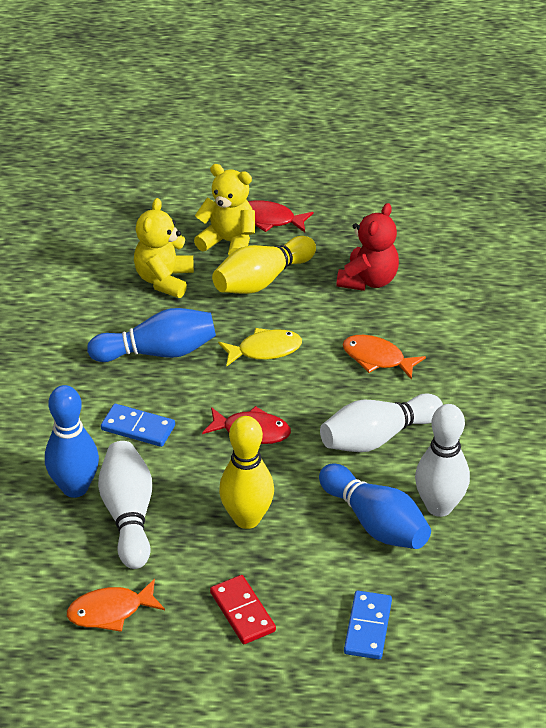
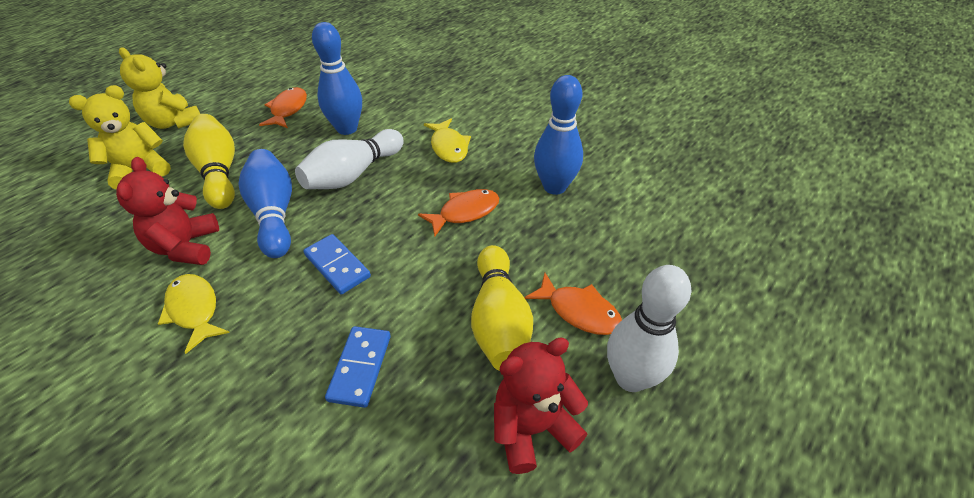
orange fish: 2 -> 3
red domino: 1 -> 0
red fish: 2 -> 0
red teddy bear: 1 -> 2
white bowling pin: 3 -> 2
yellow fish: 1 -> 2

